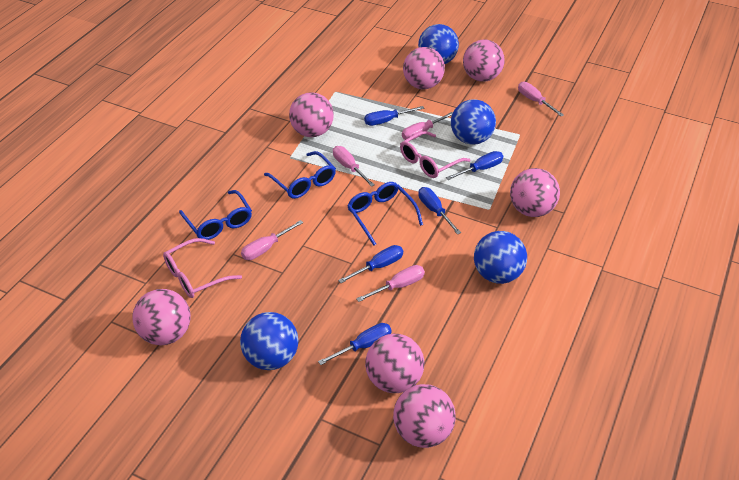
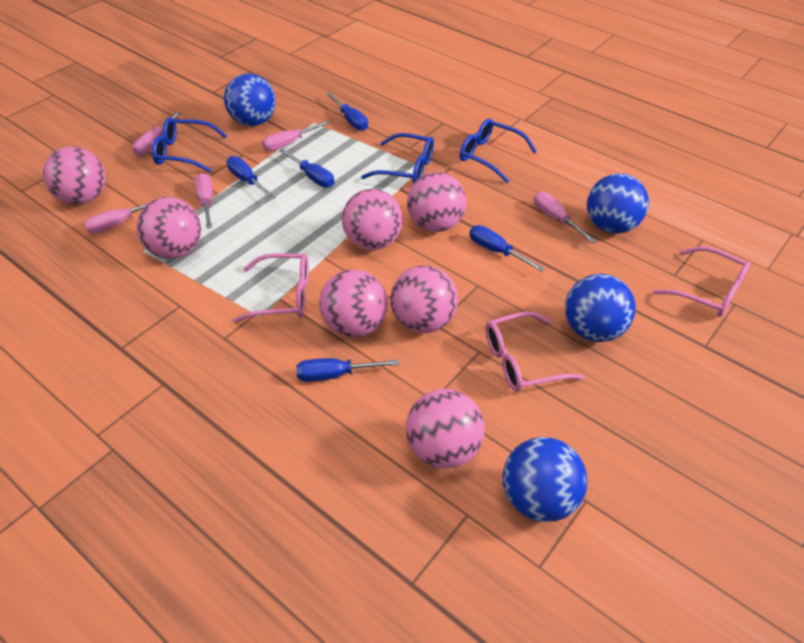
pink glasses: 2 -> 3

